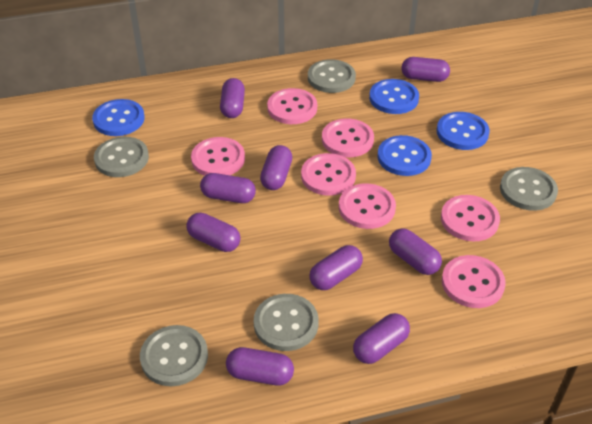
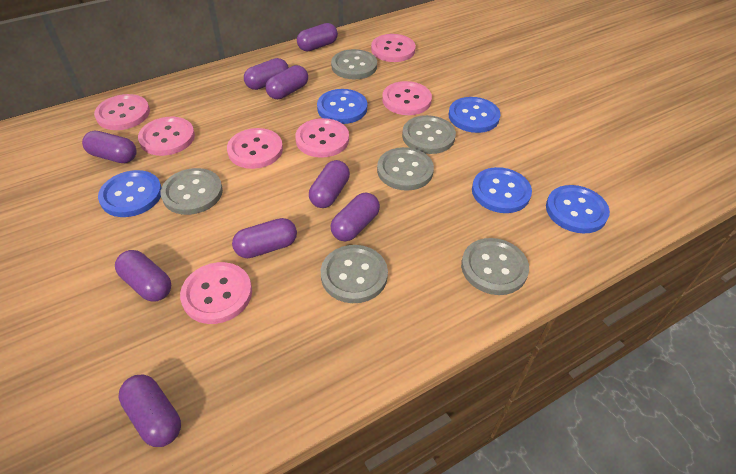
blue button: 4 -> 5
grey button: 5 -> 6

